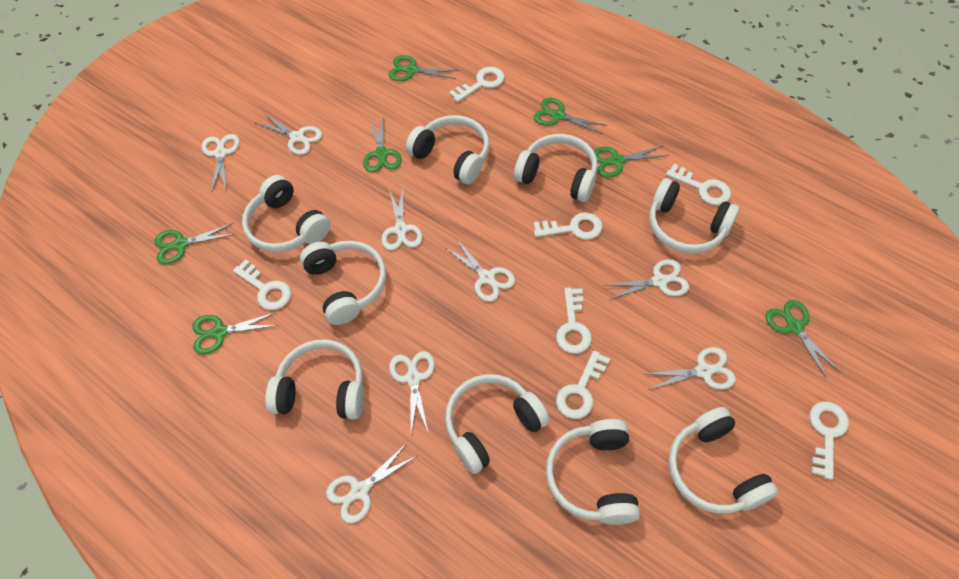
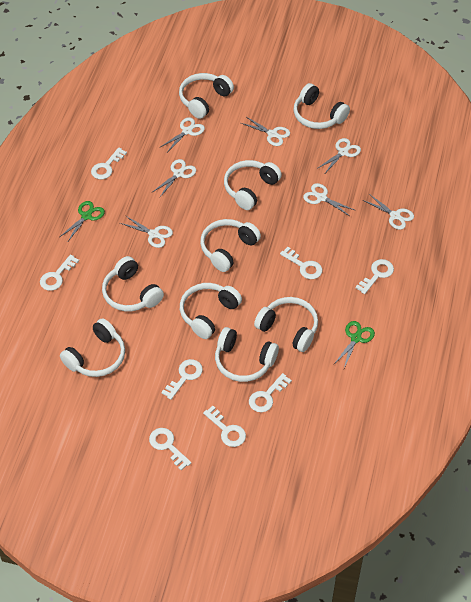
green scissors: 7 -> 2
white key: 7 -> 8
white scissors: 8 -> 7

